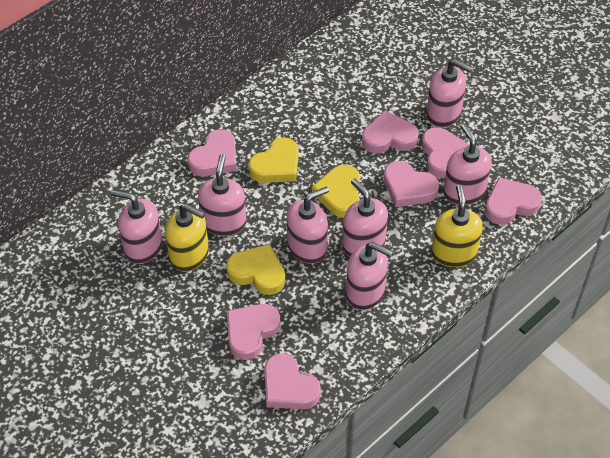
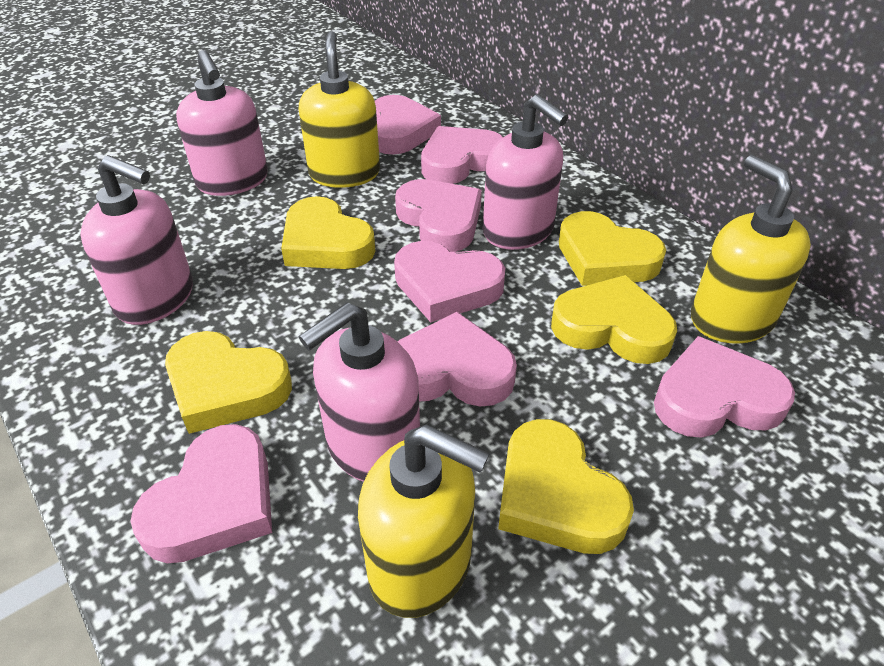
pink soap dispenser: 7 -> 4
yellow heart: 3 -> 5
yellow soap dispenser: 2 -> 3

